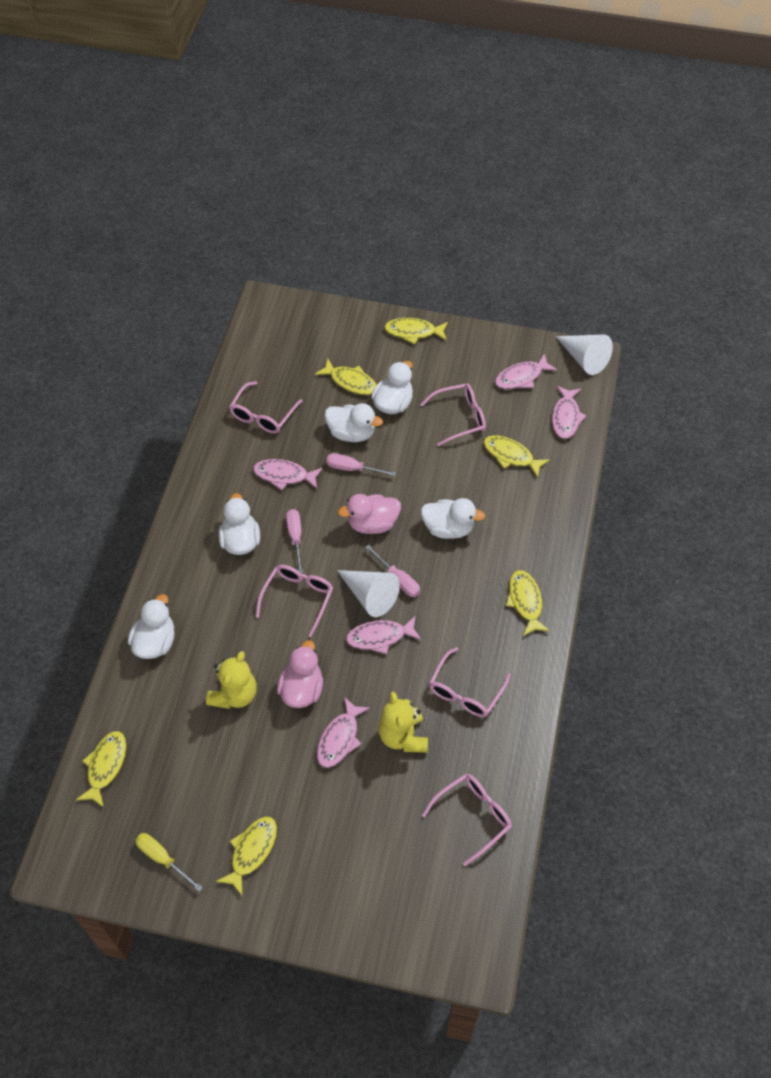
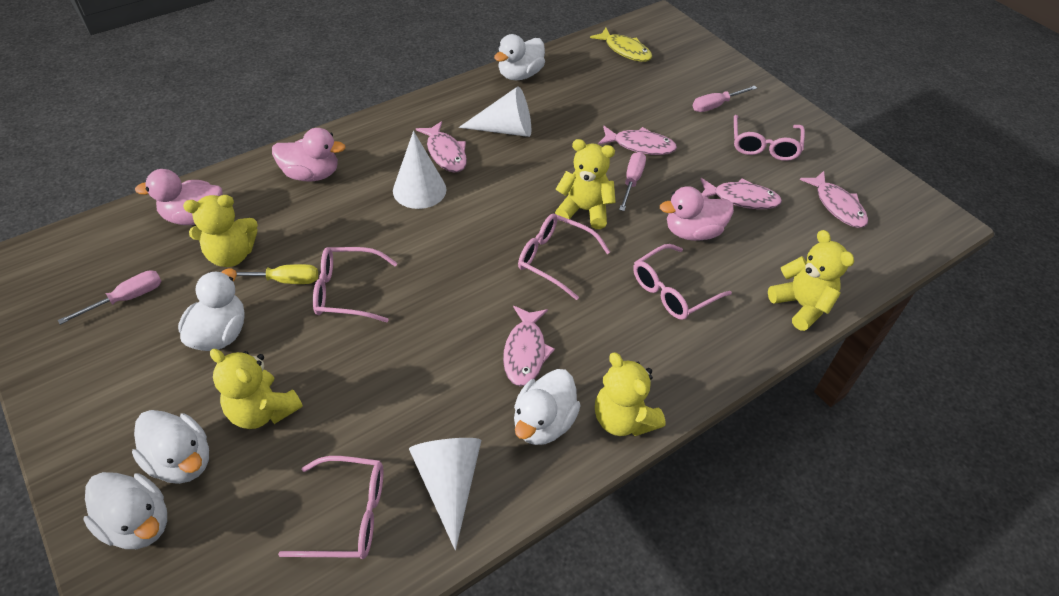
pink duck: 2 -> 3
white cone: 2 -> 3
yellow fish: 6 -> 1
yellow teddy bear: 2 -> 5

